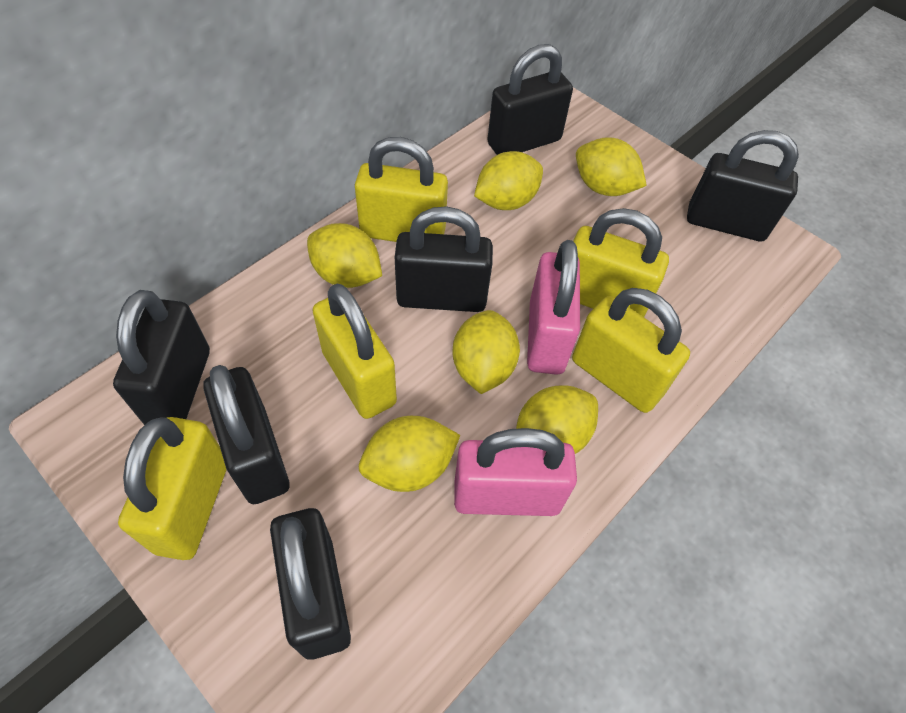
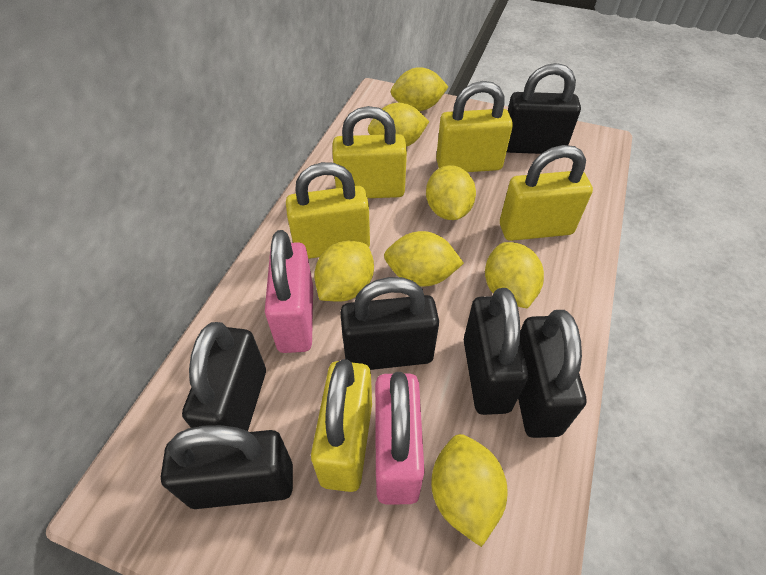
yellow lemon: 6 -> 7

